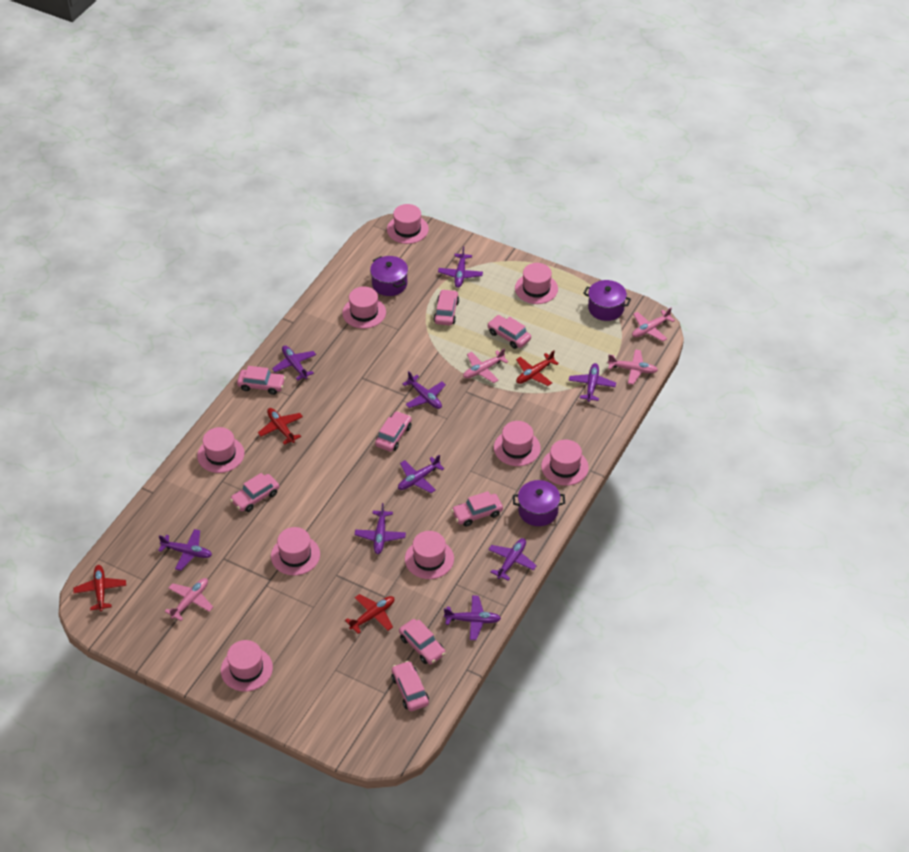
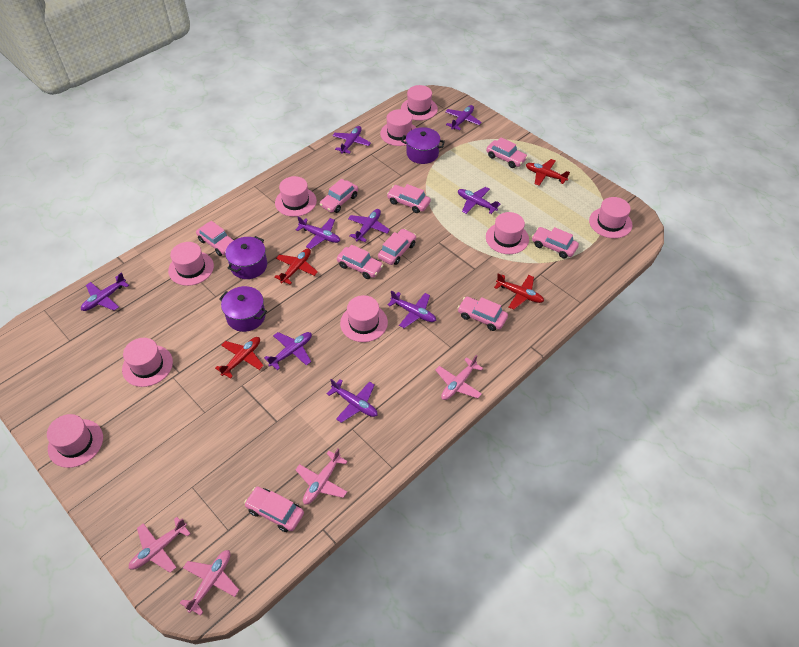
pink car: 8 -> 9

